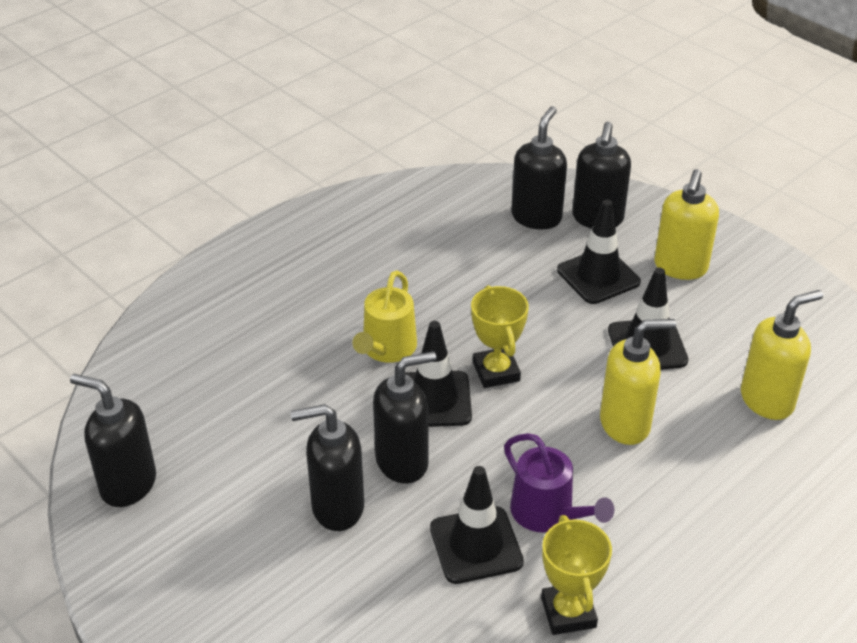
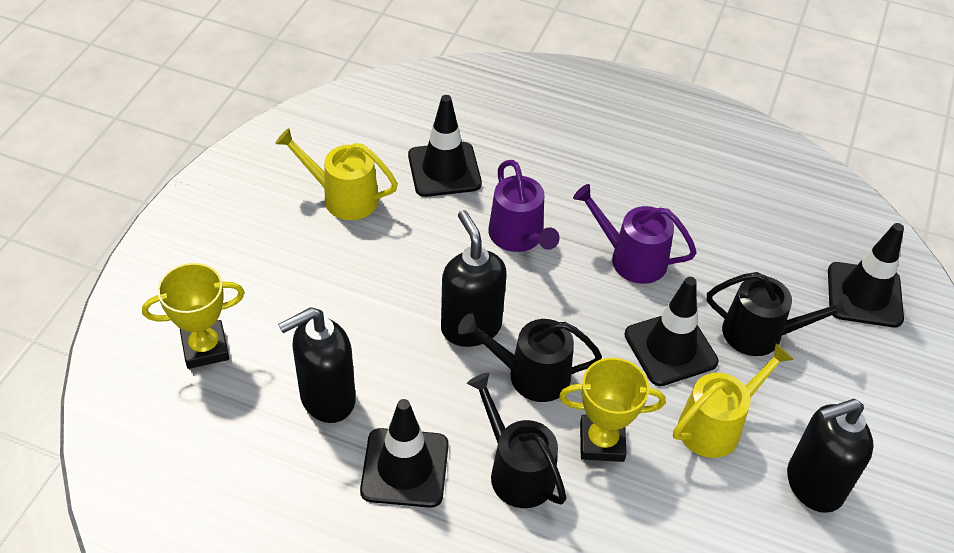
black soap dispenser: 5 -> 3
black watering can: 0 -> 3
purple watering can: 1 -> 2
yellow soap dispenser: 3 -> 0
yellow watering can: 1 -> 2

